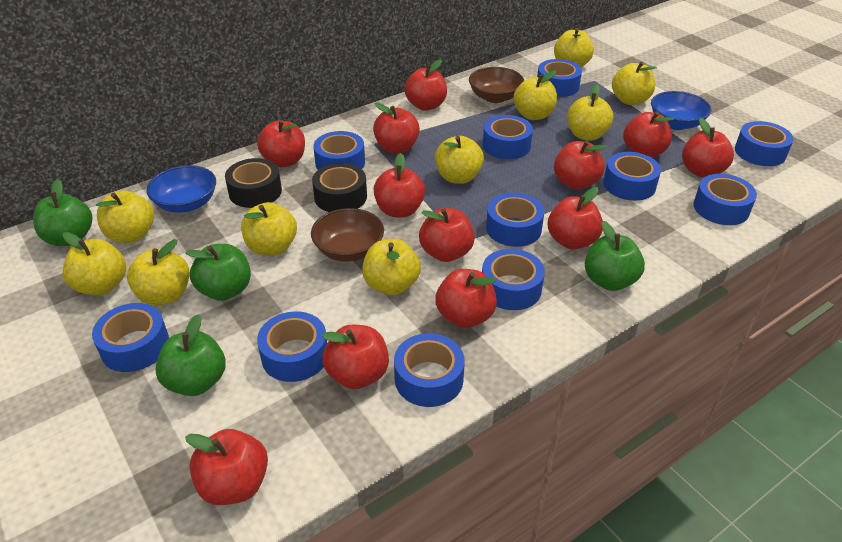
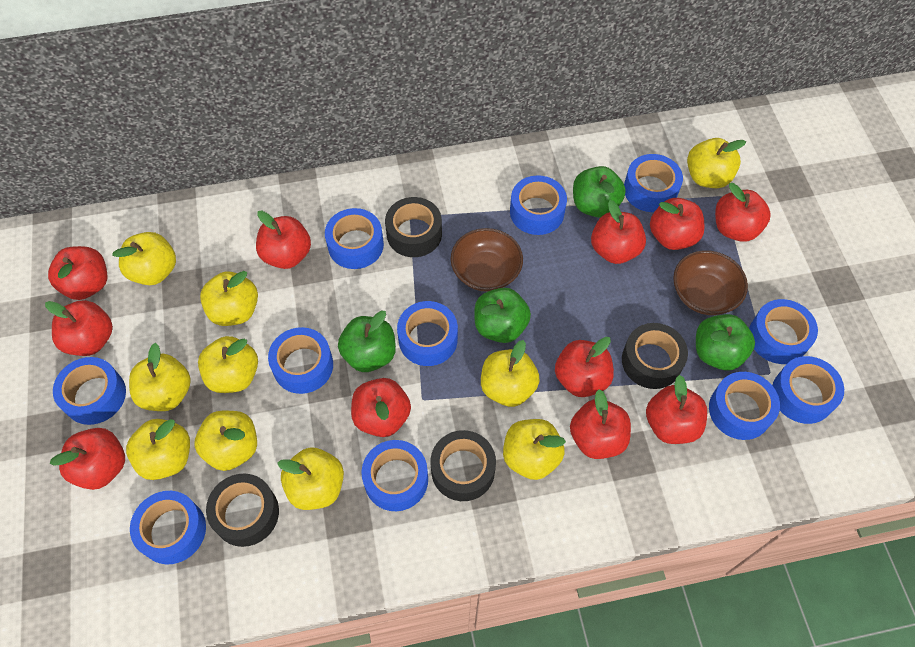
black tape: 2 -> 4
blue bowl: 2 -> 0
red apple: 12 -> 11

